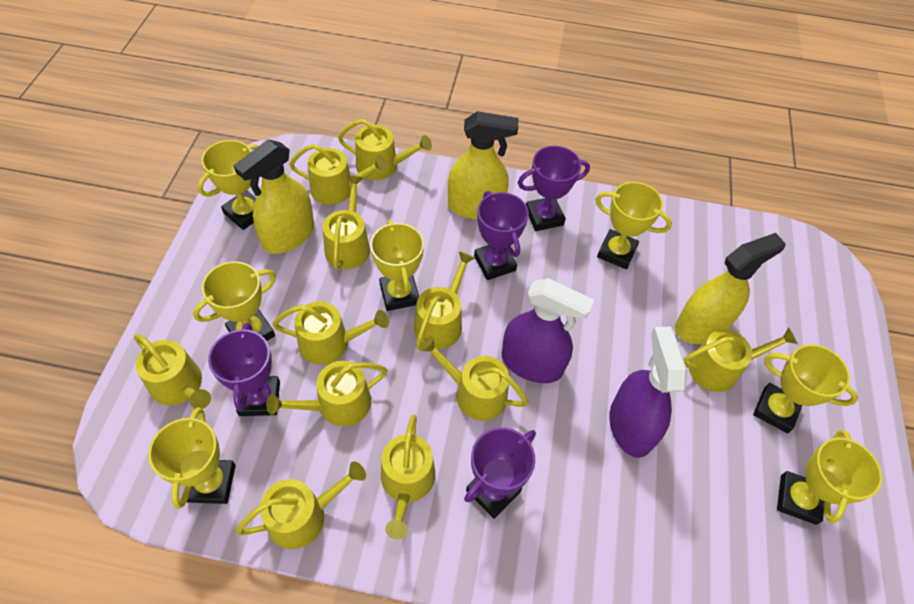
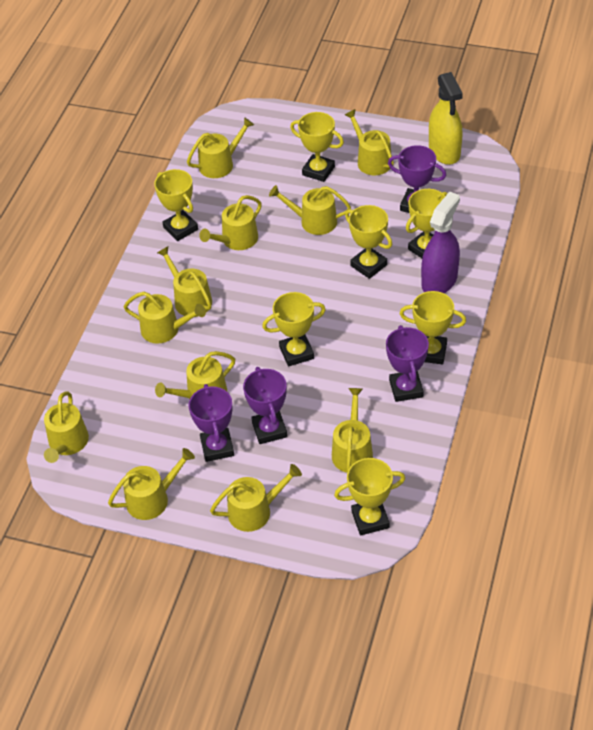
purple spray bottle: 2 -> 1
yellow spray bottle: 3 -> 1

